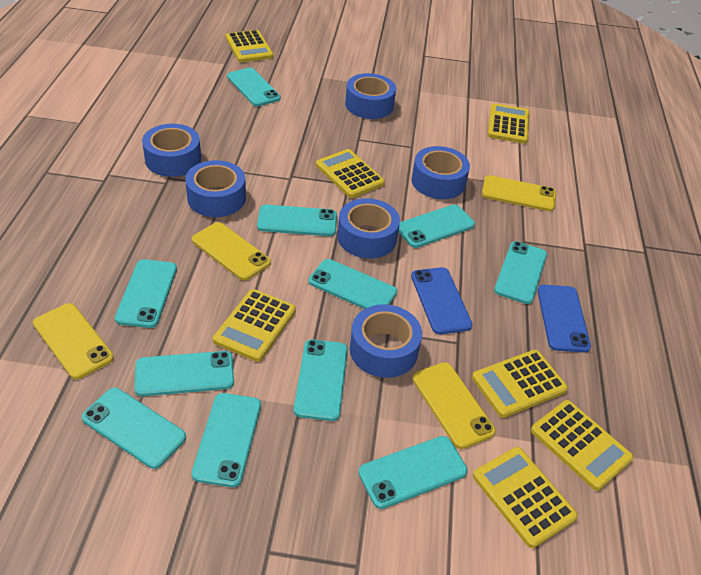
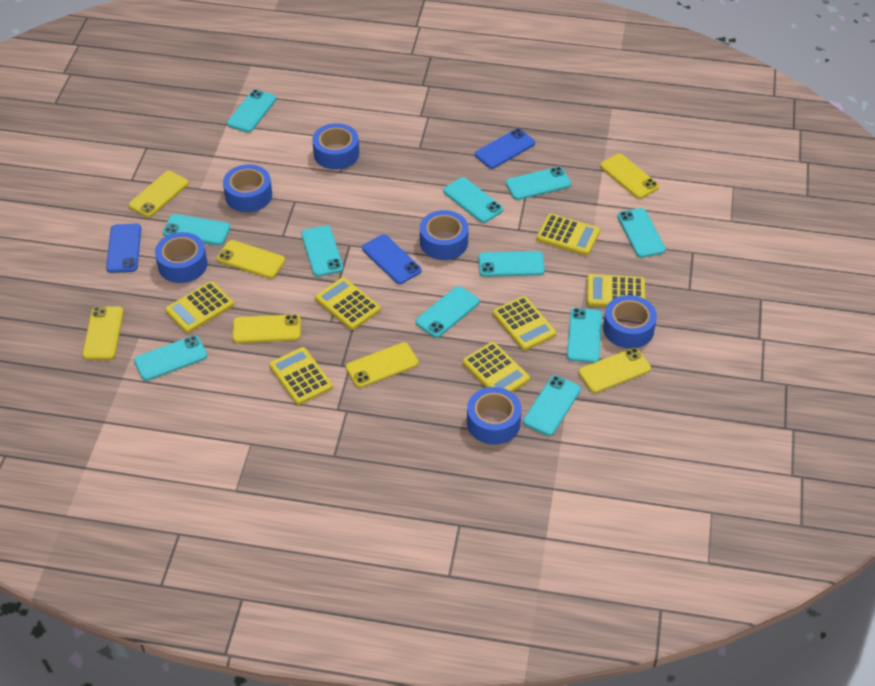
blue phone: 2 -> 3
yellow phone: 4 -> 7

